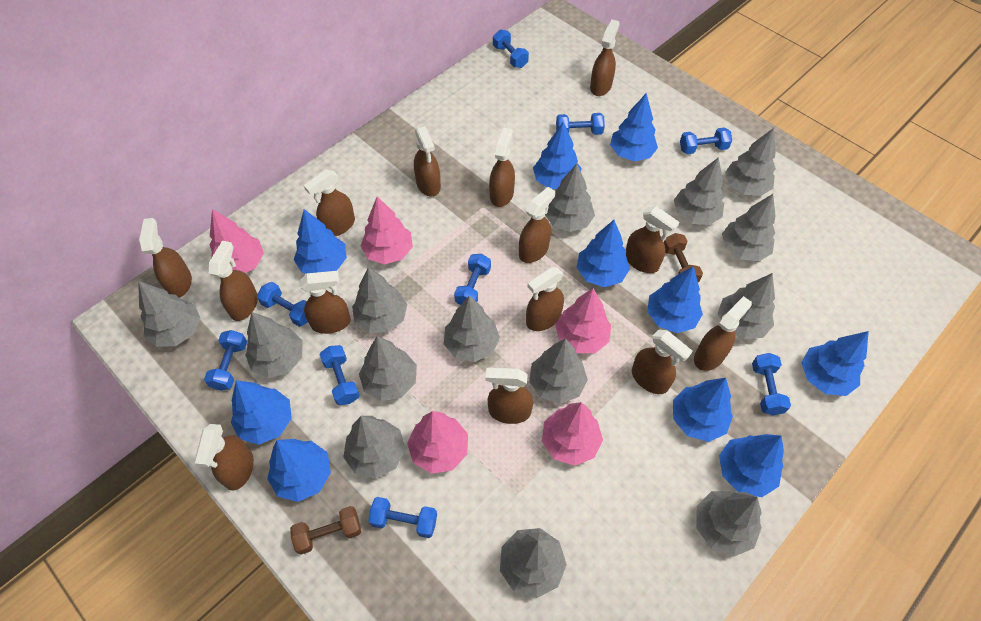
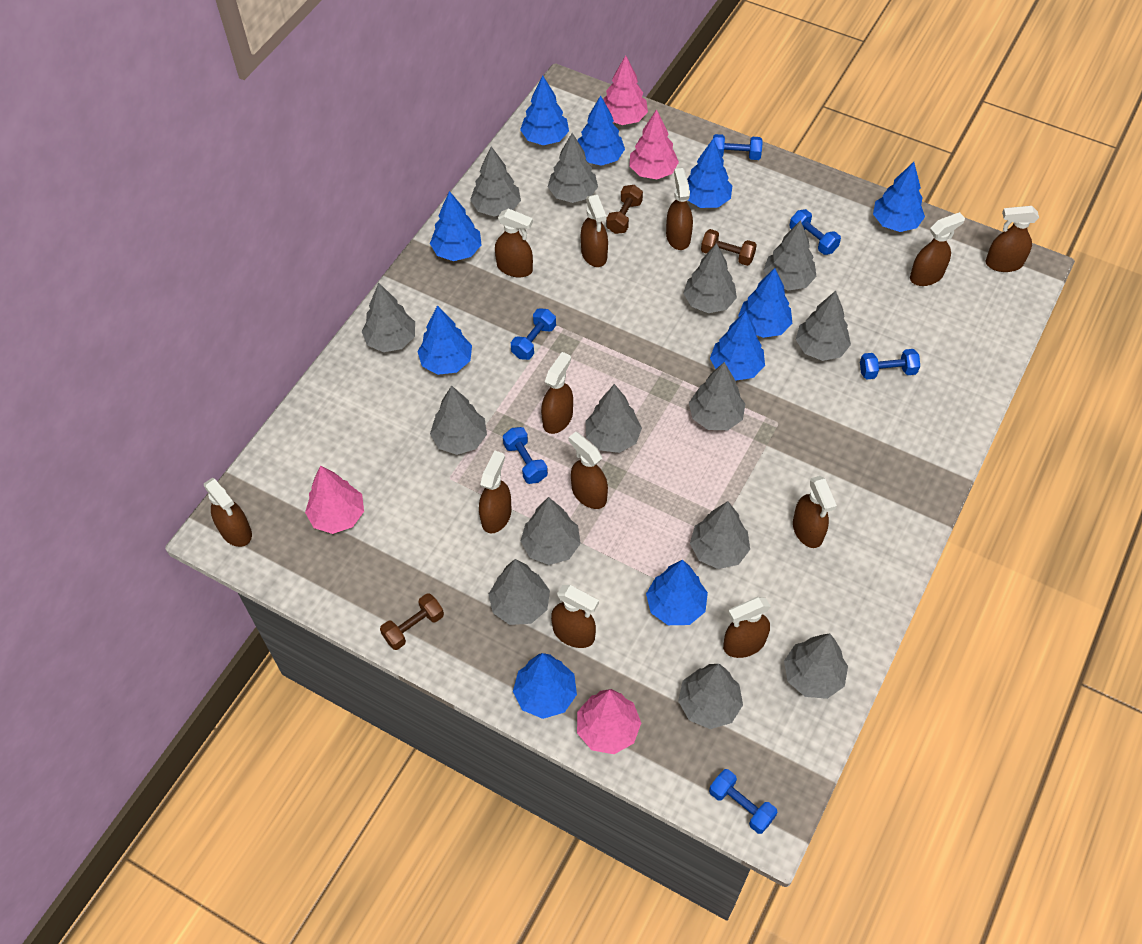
blue dumbbell: 9 -> 6
brown dumbbell: 2 -> 3
brown spray bottle: 14 -> 12
pink tree: 5 -> 4

